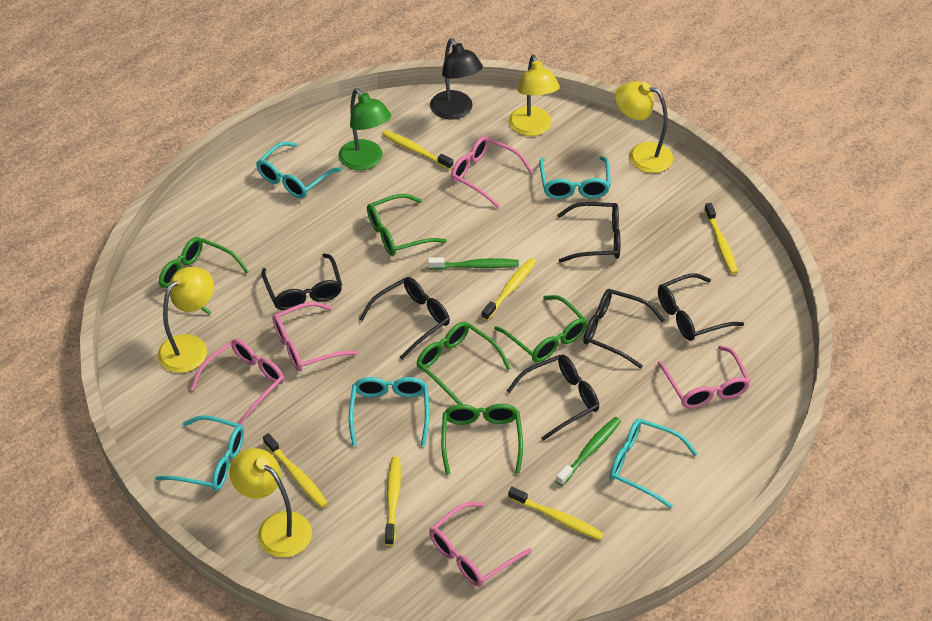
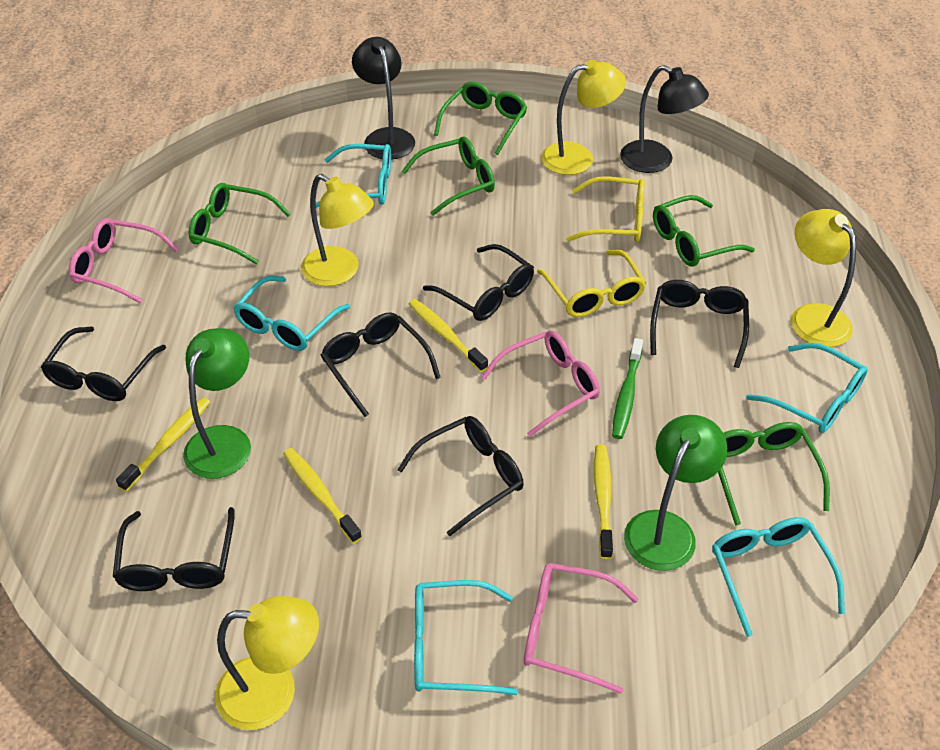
black lamp: 1 -> 2
green lamp: 1 -> 2
green toothbrush: 2 -> 1
pink glasses: 5 -> 3
yellow glasses: 0 -> 2
yellow toothbrush: 6 -> 4

